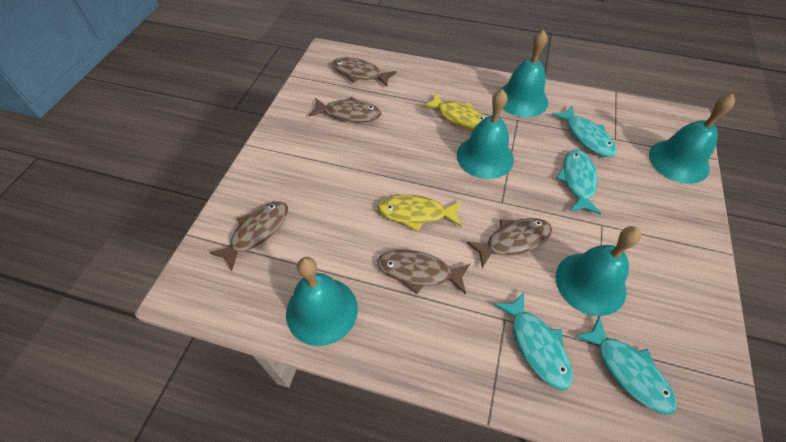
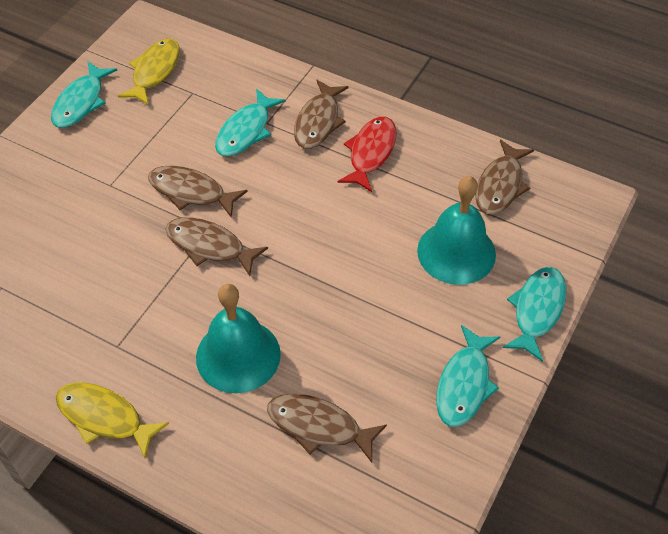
red fish: 0 -> 1
turquoise bell: 5 -> 2

